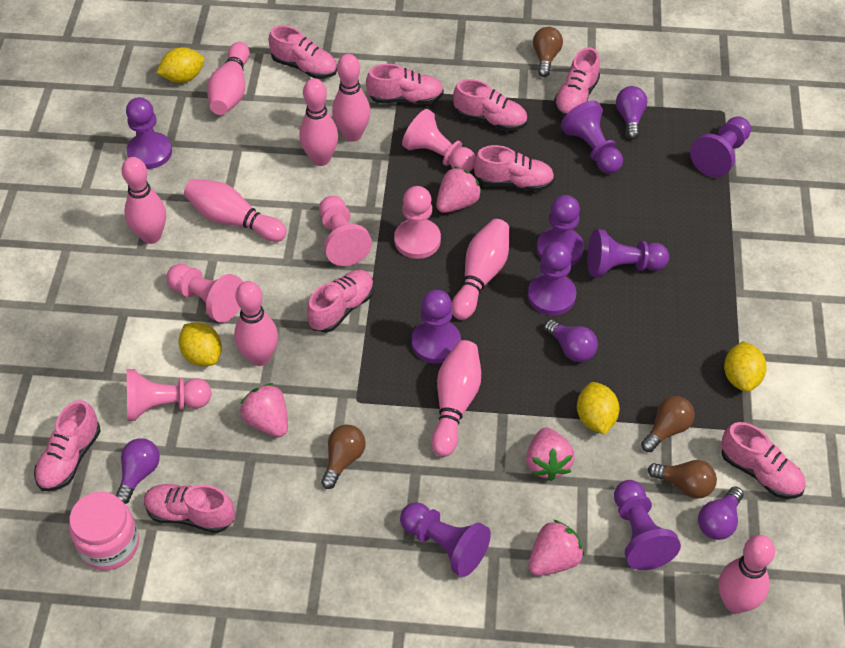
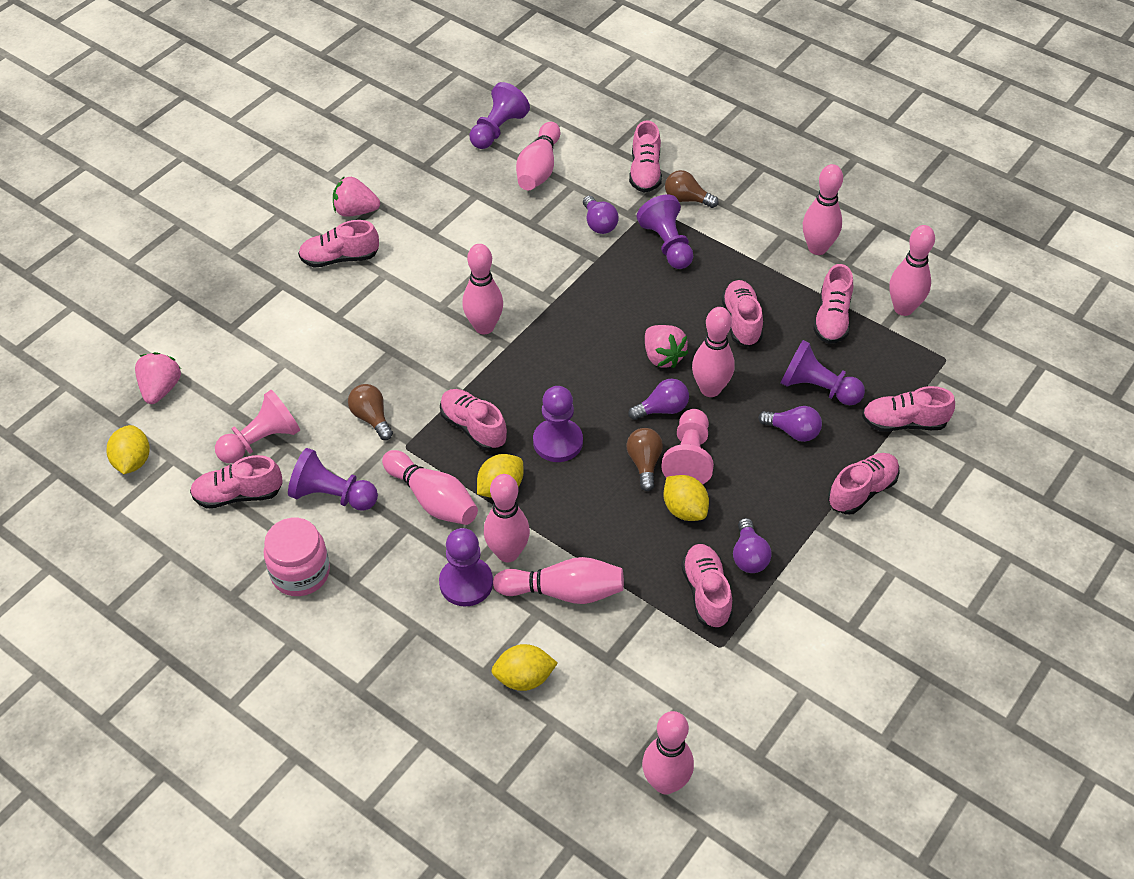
brown light bulb: 4 -> 3
pink pawn: 5 -> 2
pink strawberry: 4 -> 3
purple pawn: 9 -> 6

